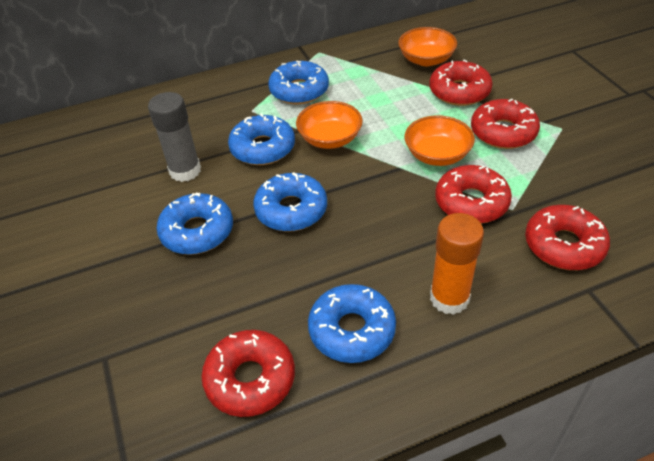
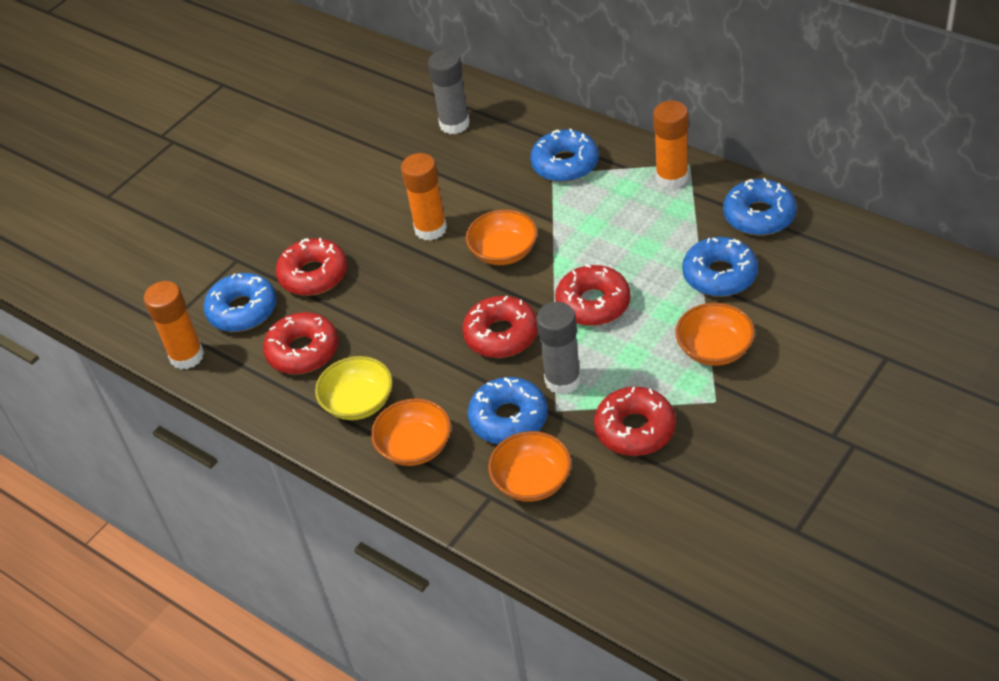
grey glue stick: 1 -> 2
orange bowl: 3 -> 4
orange glue stick: 1 -> 3
yellow bowl: 0 -> 1

